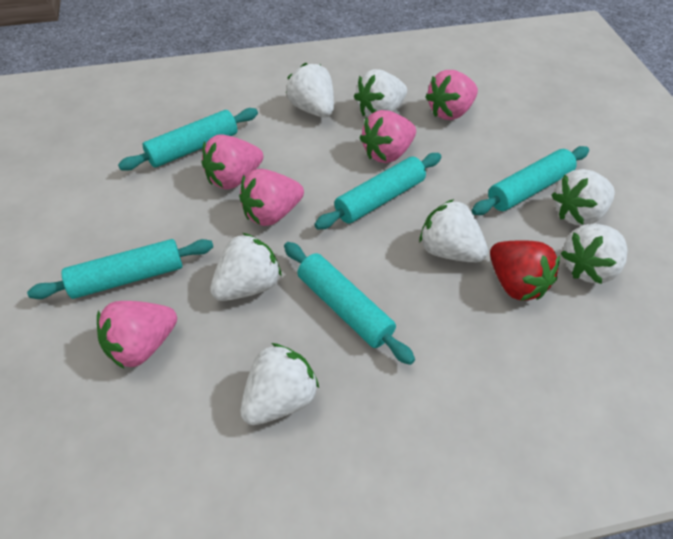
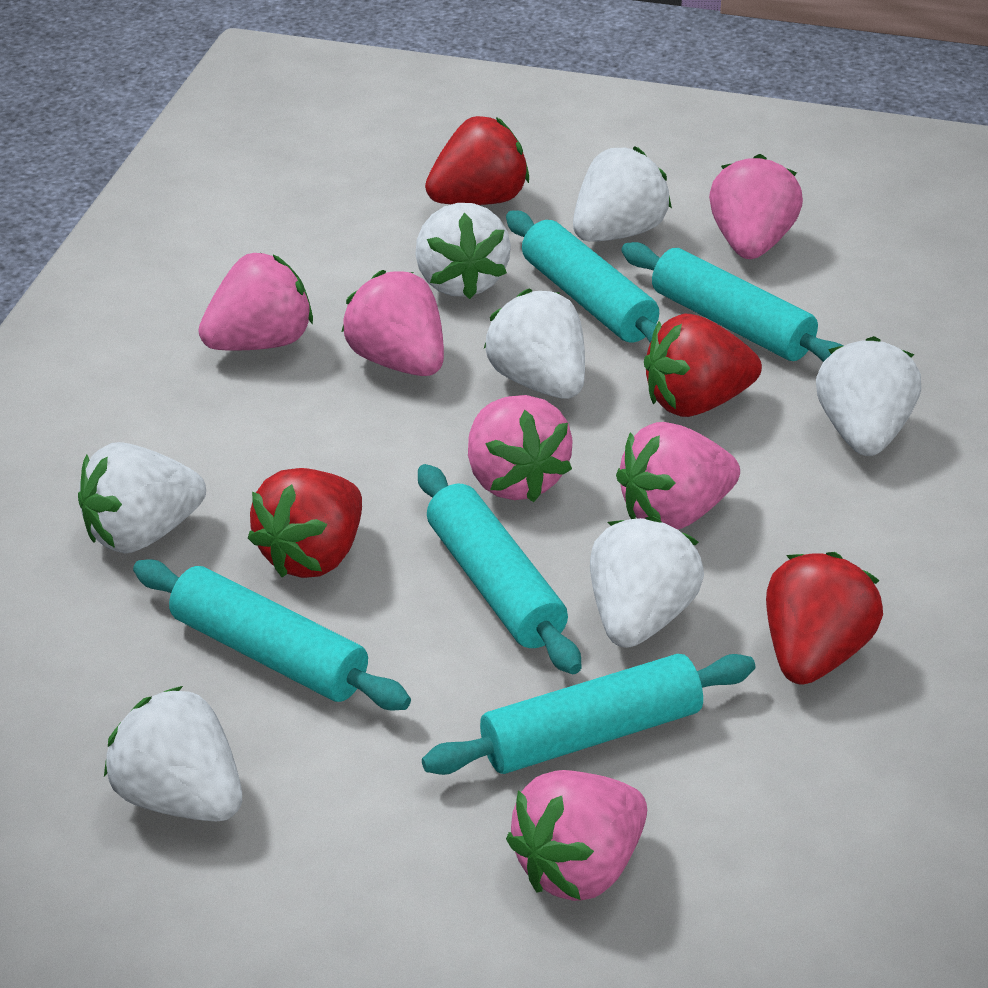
pink strawberry: 5 -> 6
red strawberry: 1 -> 4

